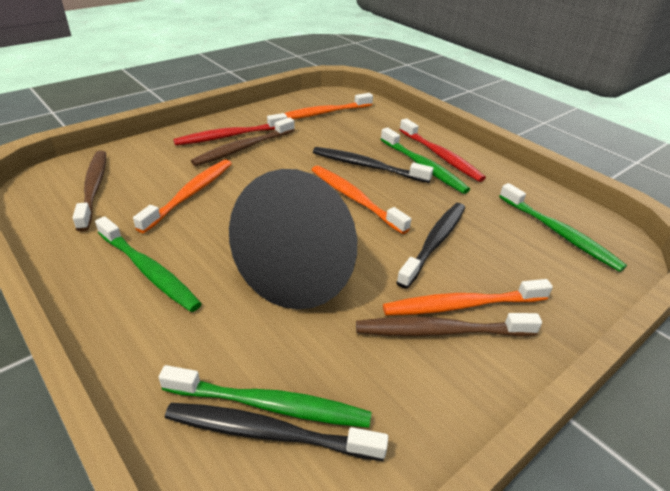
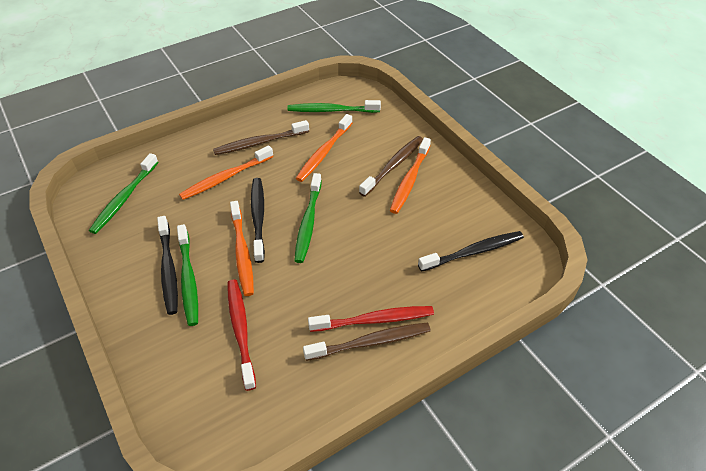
black cone: 1 -> 0

